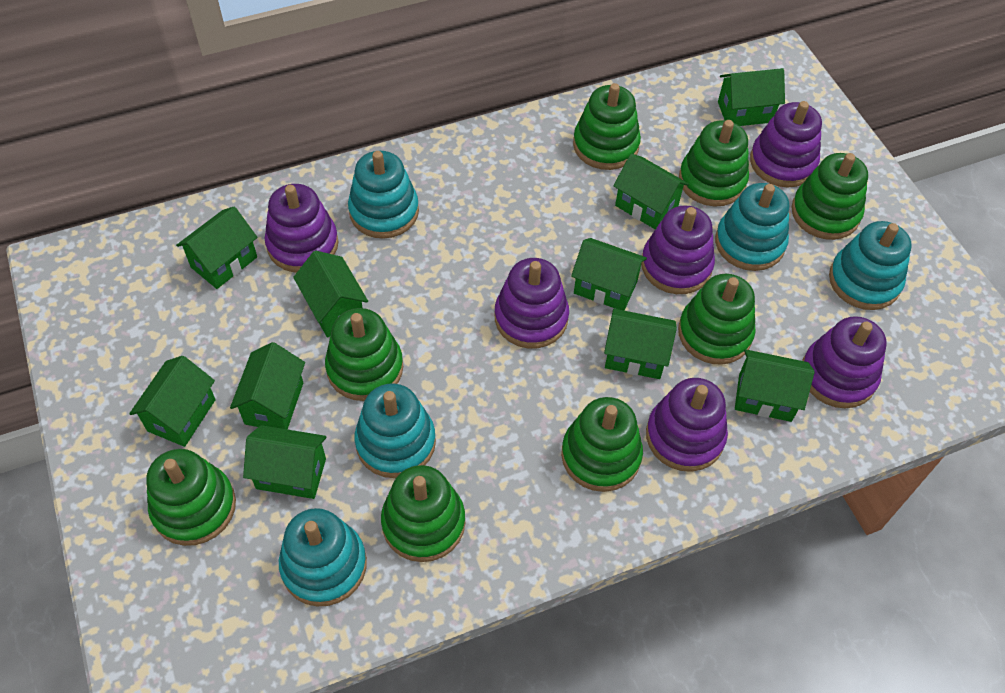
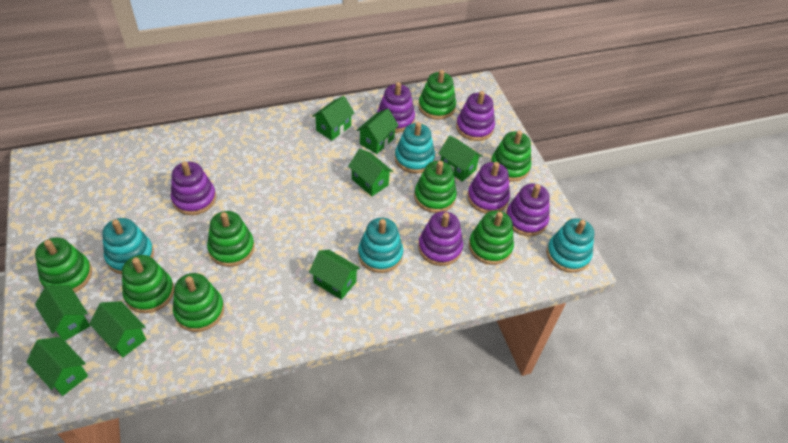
green house: 10 -> 8
turquoise stacking toy: 5 -> 4

